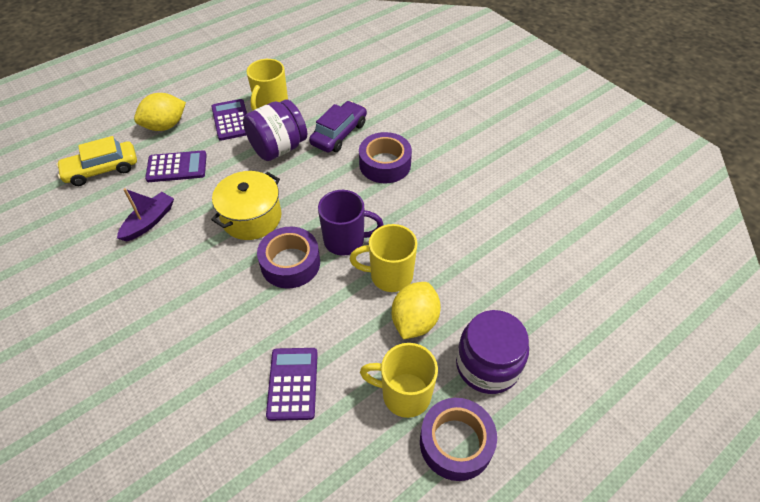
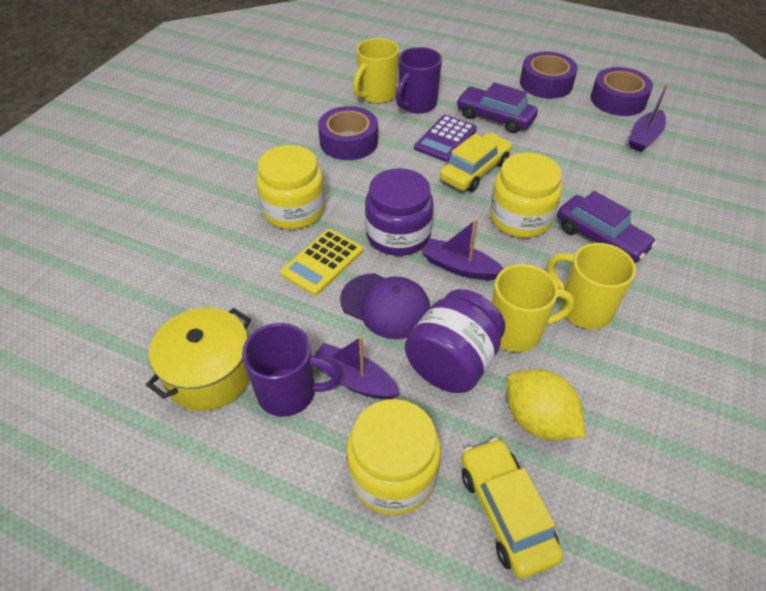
purple boat: 1 -> 3
purple calculator: 3 -> 1
purple cap: 0 -> 1
purple car: 1 -> 2
purple mug: 1 -> 2
yellow calculator: 0 -> 1
yellow car: 1 -> 2
yellow jar: 0 -> 3
yellow lemon: 2 -> 1

